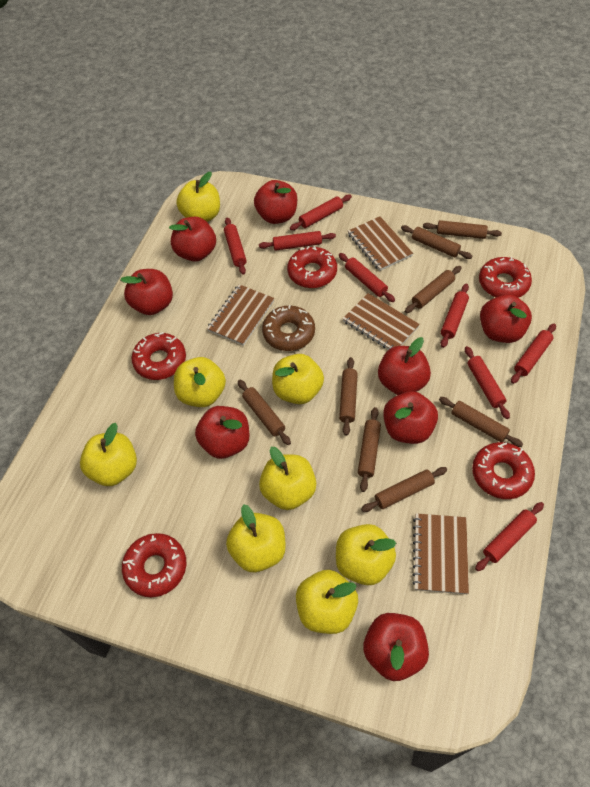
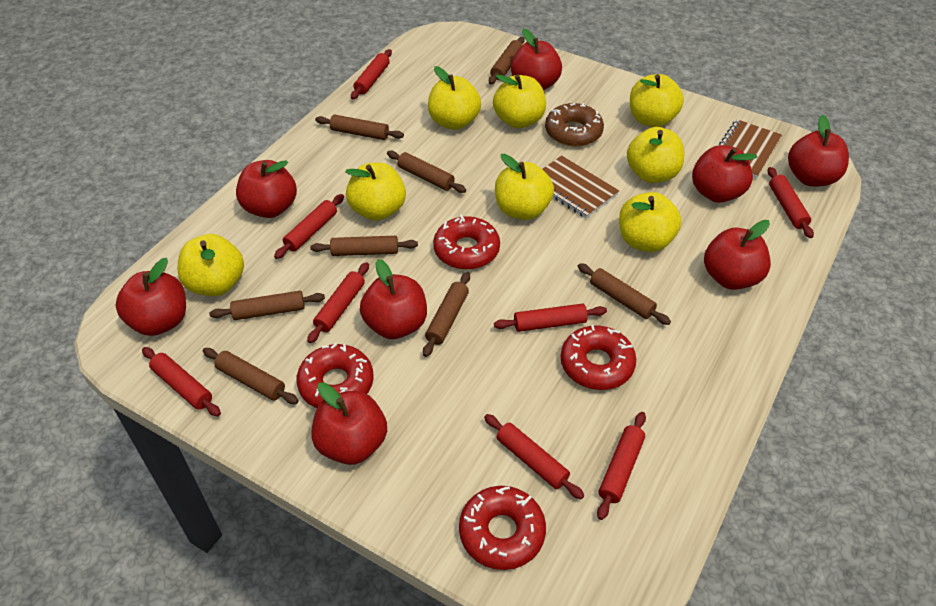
brown notebook: 4 -> 2
red donut: 5 -> 4

